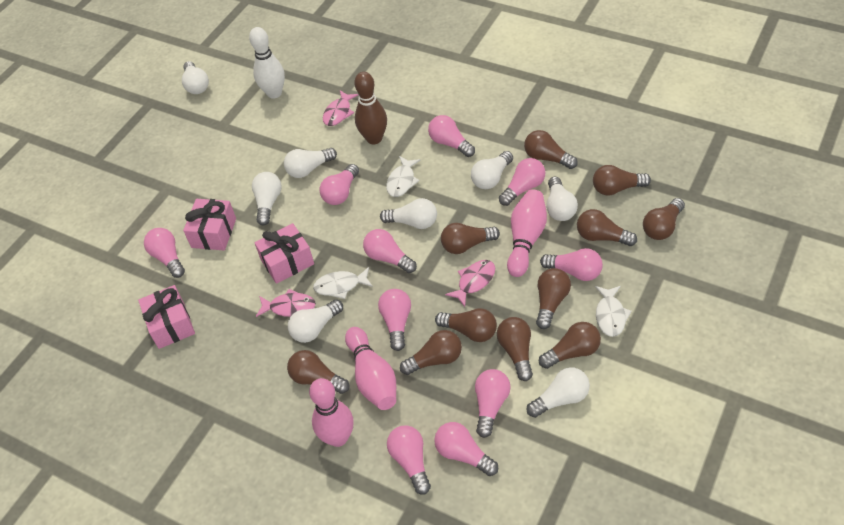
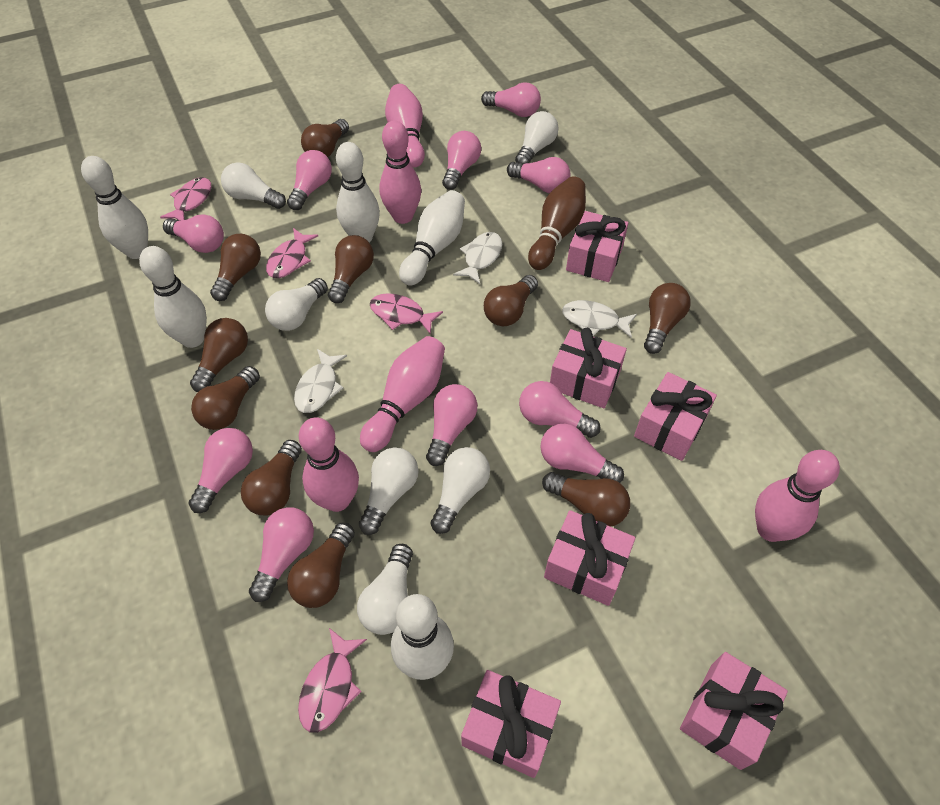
brown light bulb: 11 -> 10
pink bowling pin: 3 -> 5
pink fish: 3 -> 4
pink gift: 3 -> 6
white bowling pin: 1 -> 5
white light bulb: 8 -> 6

